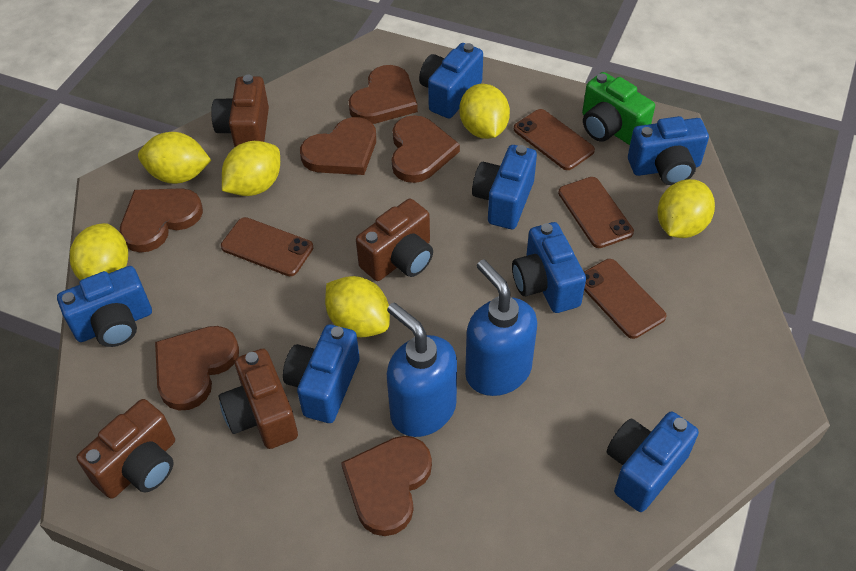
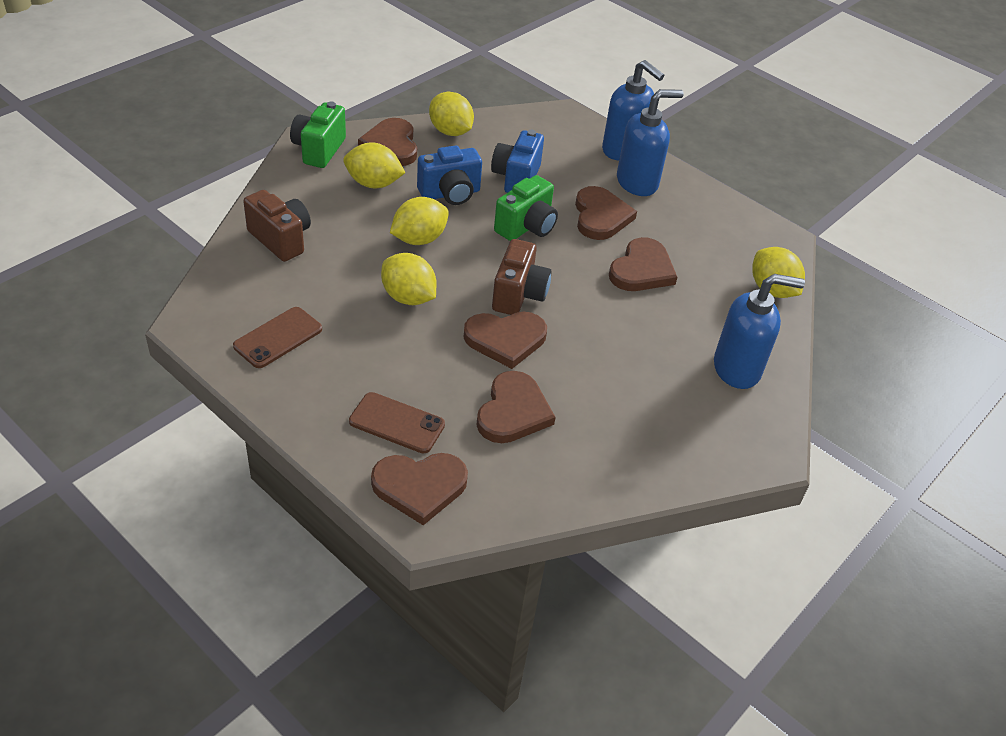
blue camera: 7 -> 2
blue soap dispenser: 2 -> 3
brown camera: 4 -> 2
brown phone: 4 -> 2
green camera: 1 -> 2
yellow lemon: 6 -> 5

